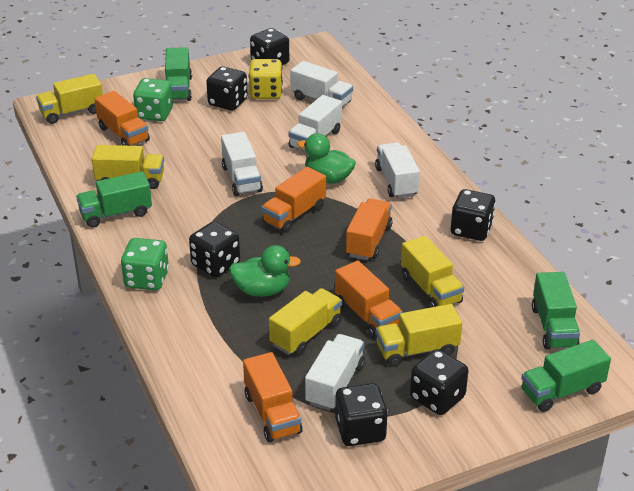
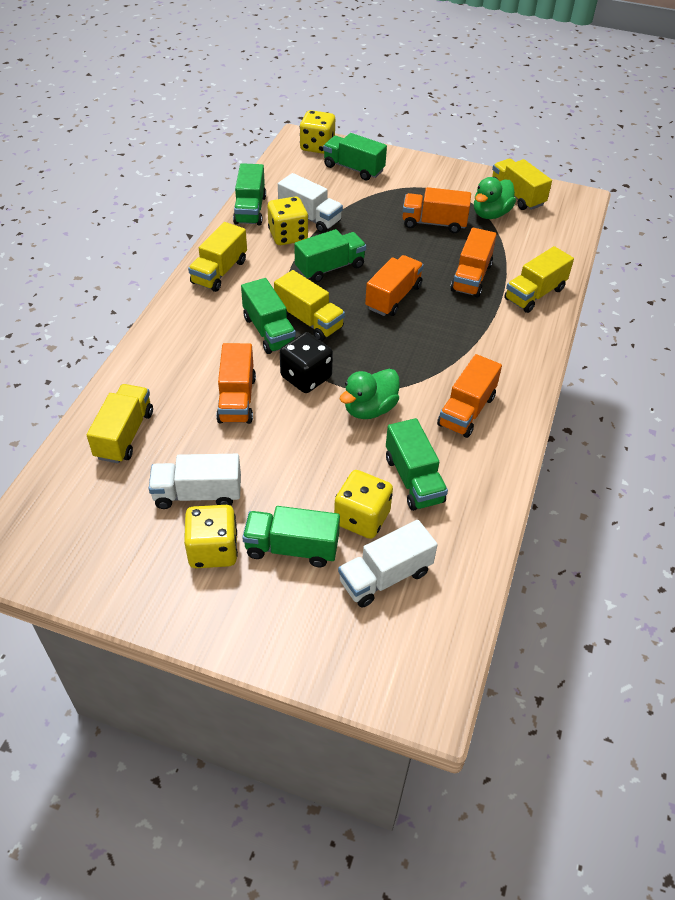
black dice: 6 -> 1
green dice: 2 -> 0
green truck: 4 -> 6
white truck: 5 -> 3
yellow dice: 1 -> 4

